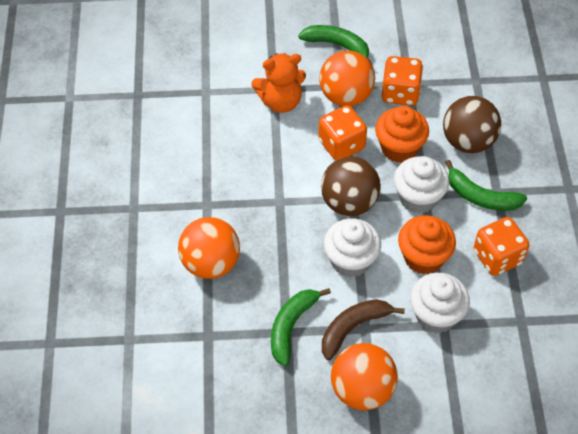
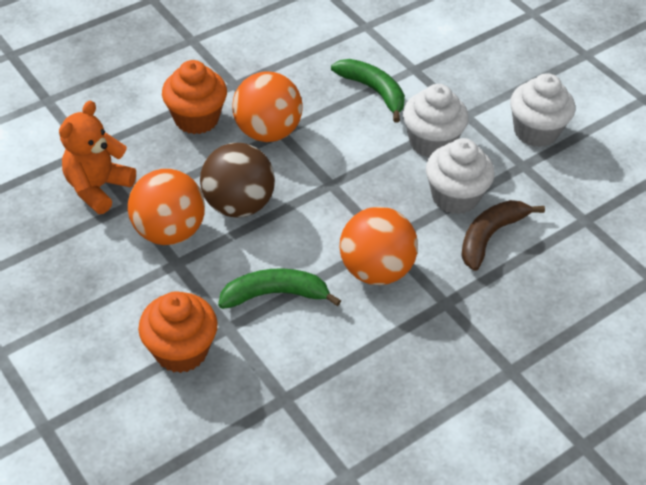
brown ball: 2 -> 1
green banana: 3 -> 2
orange dice: 3 -> 0

